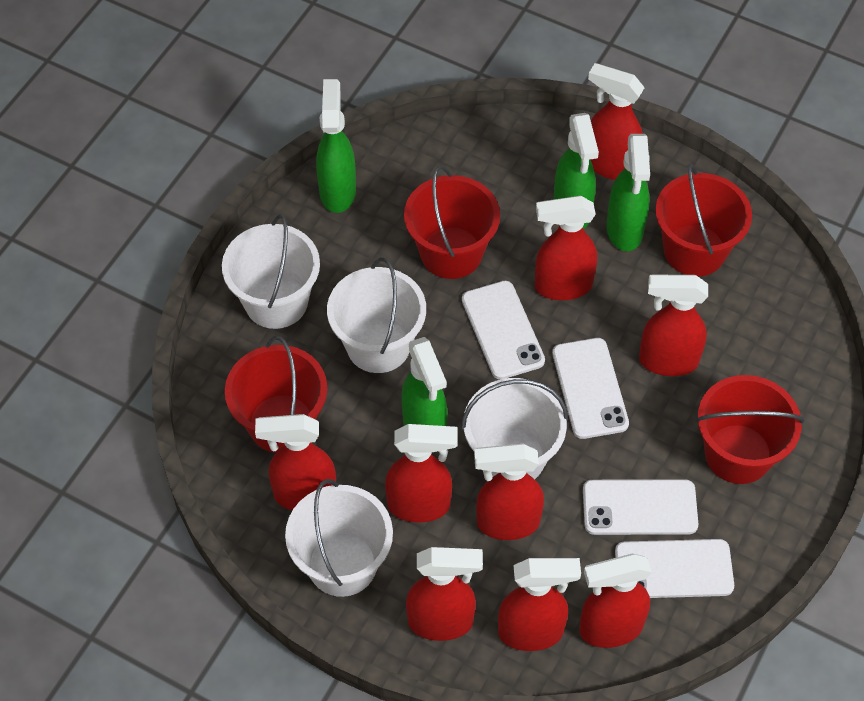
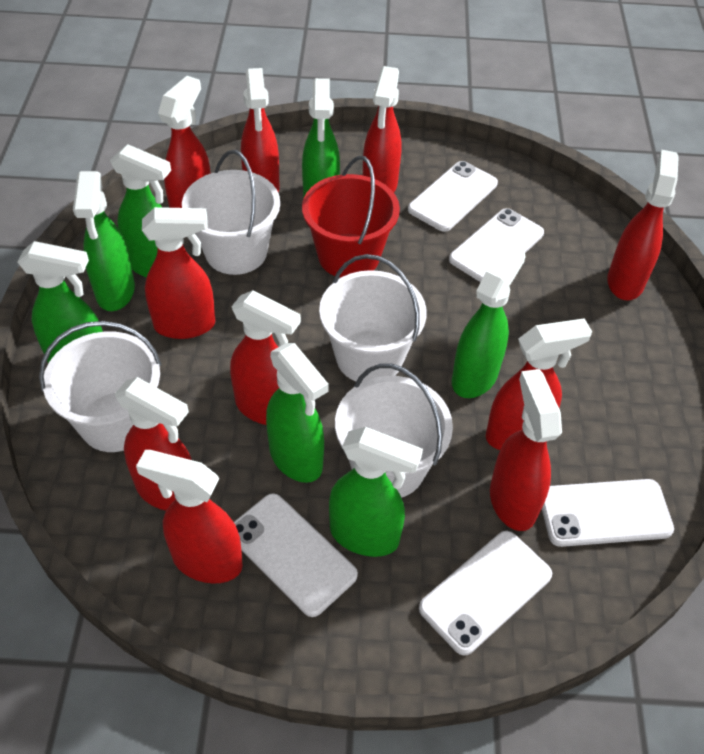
green spray bottle: 4 -> 7
red bucket: 4 -> 1
red spray bottle: 9 -> 10
white phone: 4 -> 5

